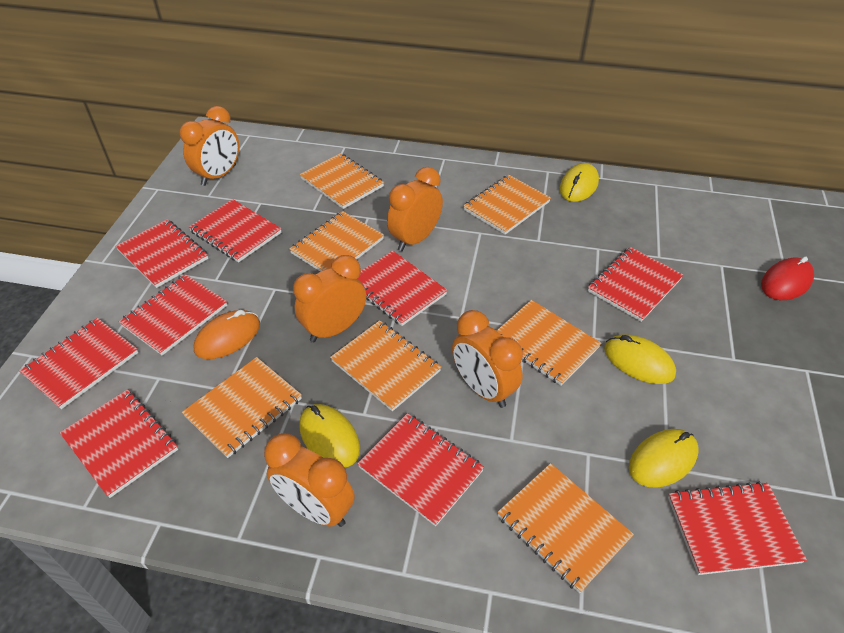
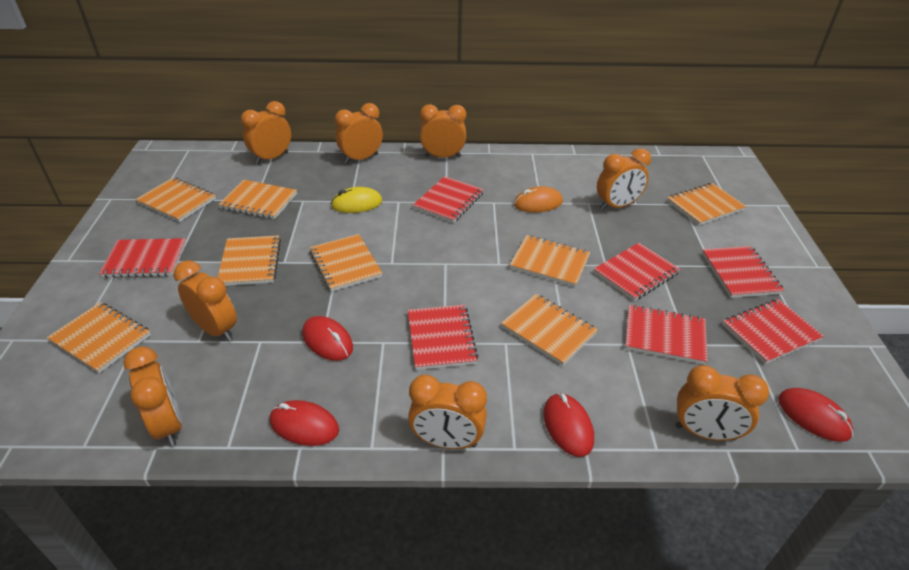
orange clock: 5 -> 8
orange notebook: 7 -> 8
red mouse: 1 -> 4
red notebook: 9 -> 7
yellow mouse: 4 -> 1

